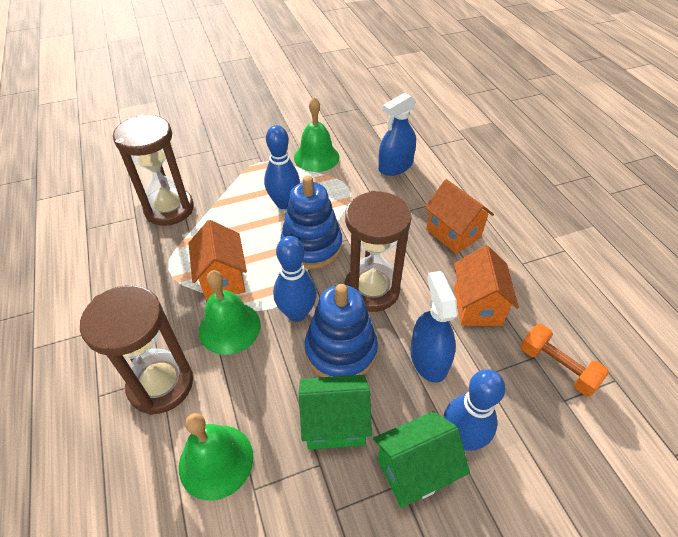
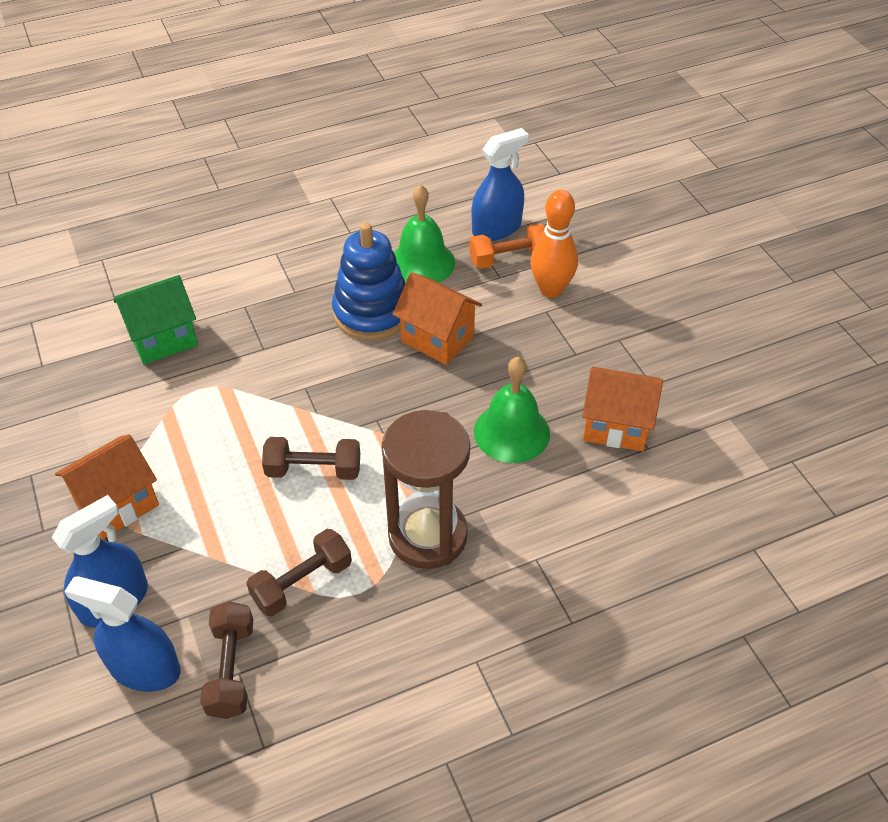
blue bowling pin: 3 -> 0
blue spray bottle: 2 -> 3
blue stacking toy: 2 -> 1
brown dumbbell: 0 -> 3
brown hourglass: 3 -> 1
green bell: 3 -> 2
green house: 2 -> 1
orange bowling pin: 0 -> 1

